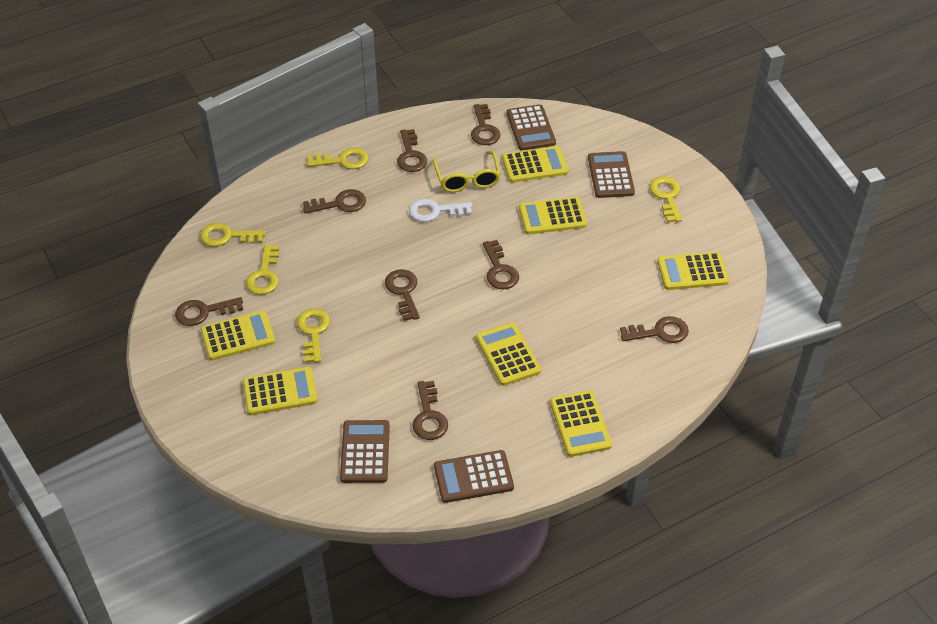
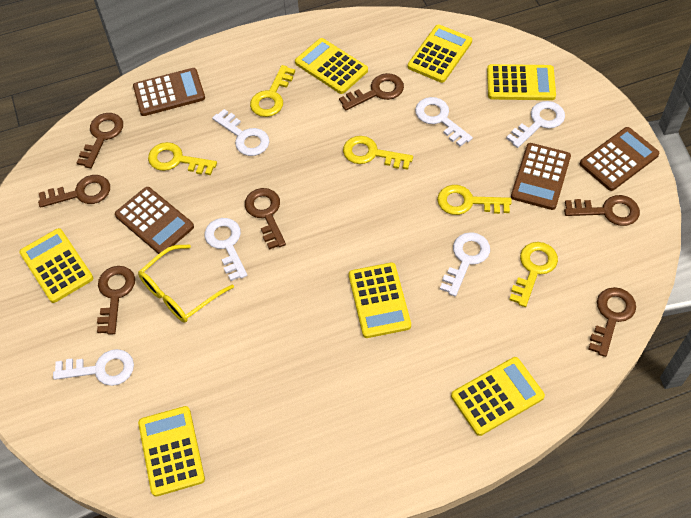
brown key: 8 -> 7
white key: 1 -> 6

